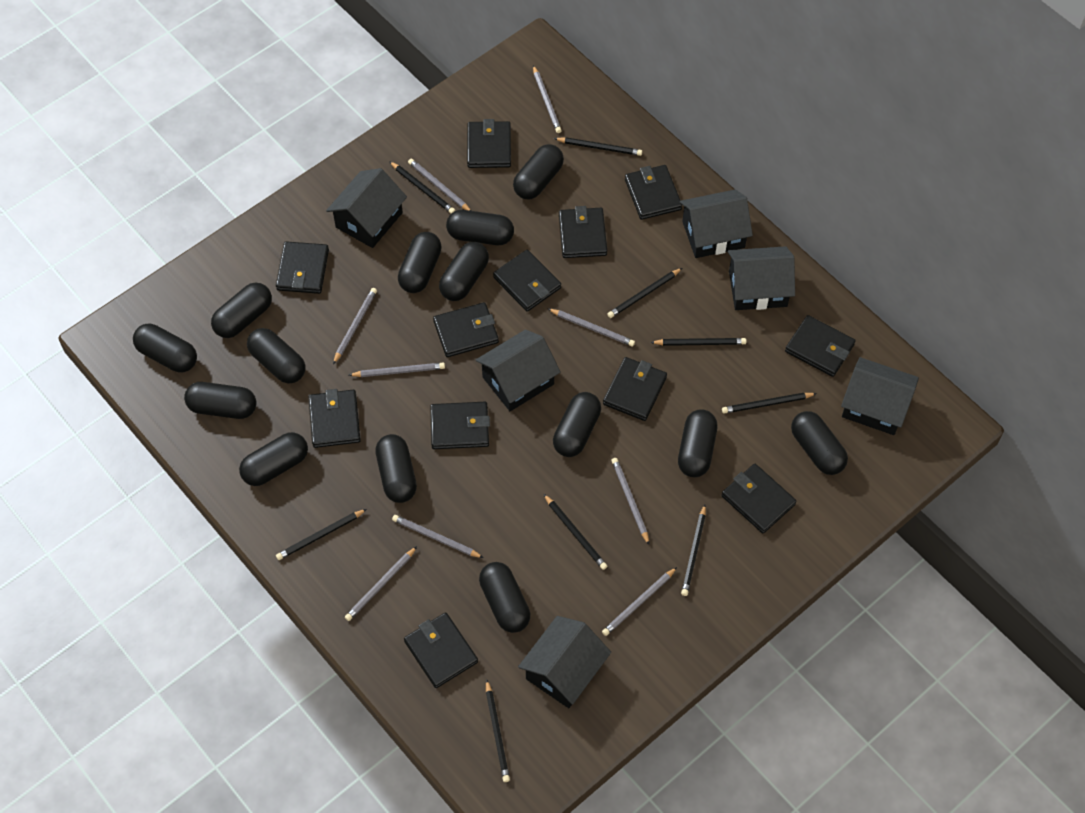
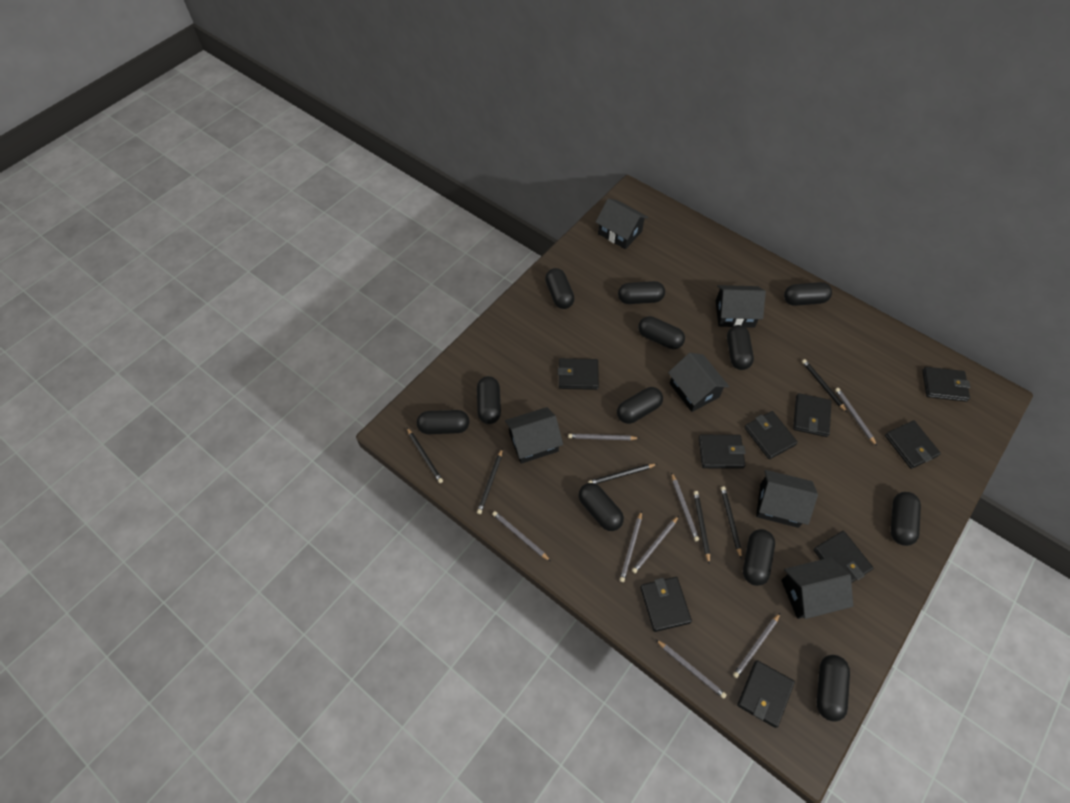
black capsule: 14 -> 12
black pencil: 9 -> 6
black wallet: 12 -> 9
grey pencil: 9 -> 8

